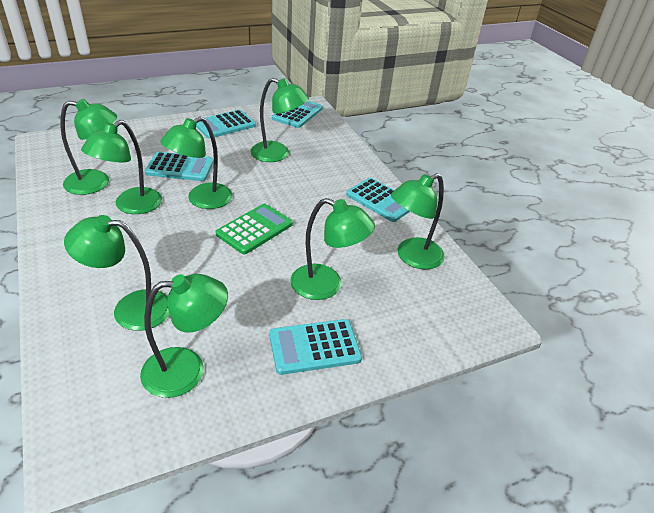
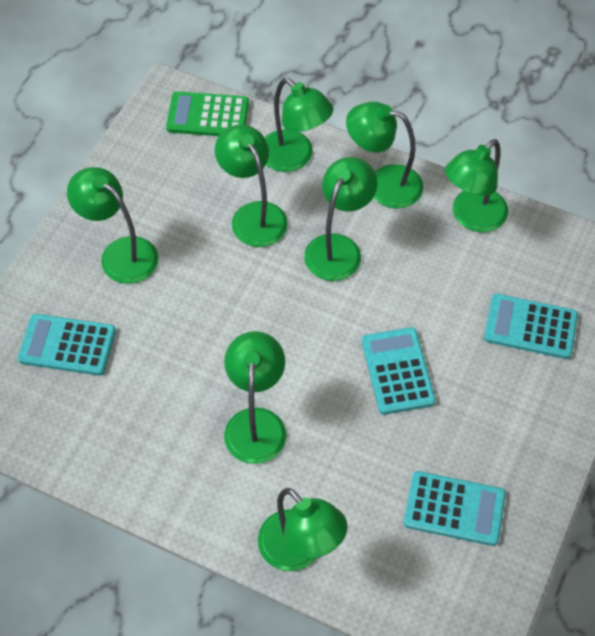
turquoise calculator: 5 -> 4

